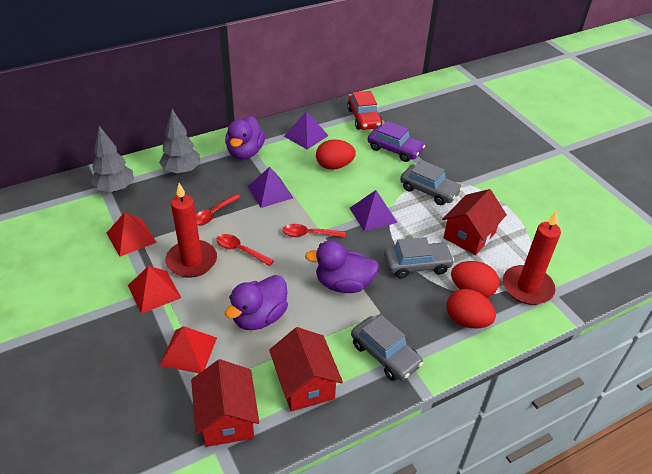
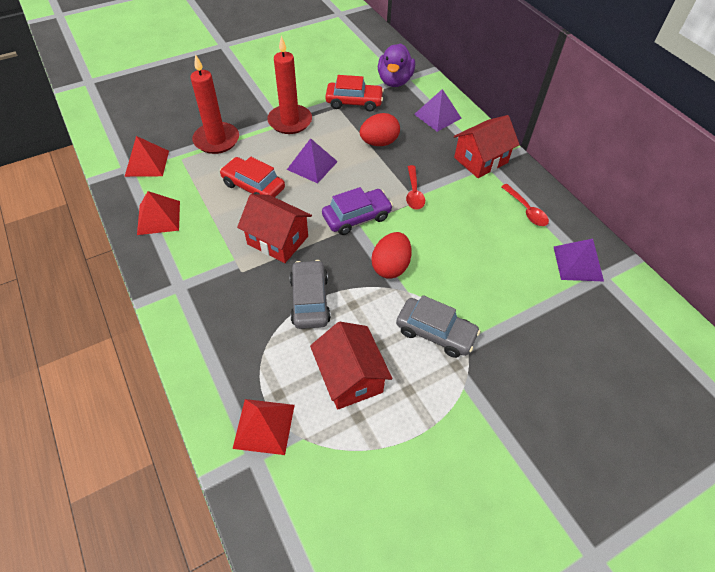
grey car: 3 -> 2
grey tree: 2 -> 0
purple duck: 3 -> 1
red car: 1 -> 2
red egg: 3 -> 2
red spoon: 3 -> 2

